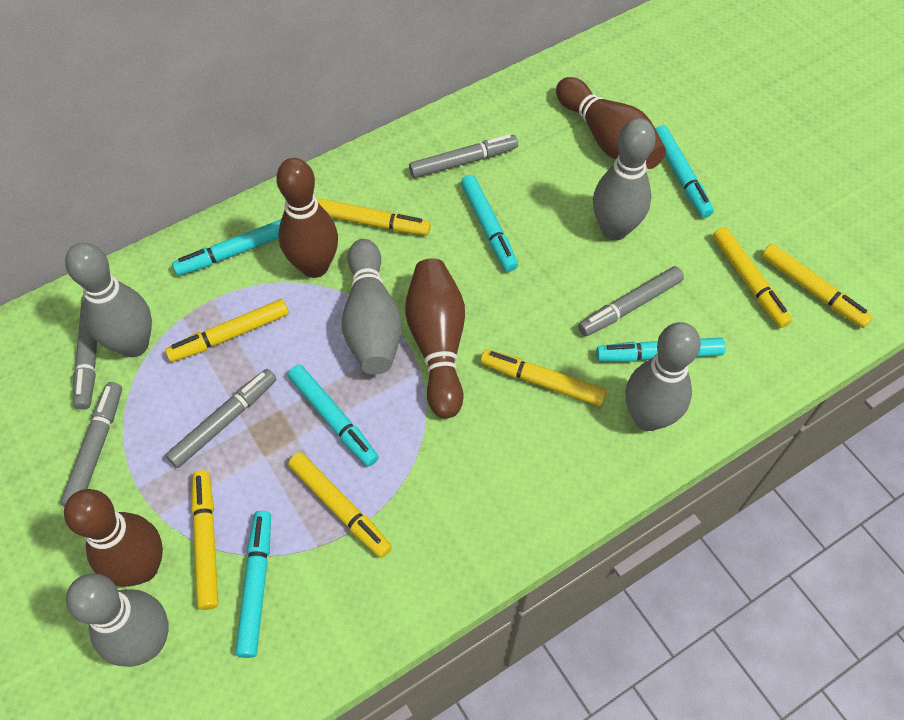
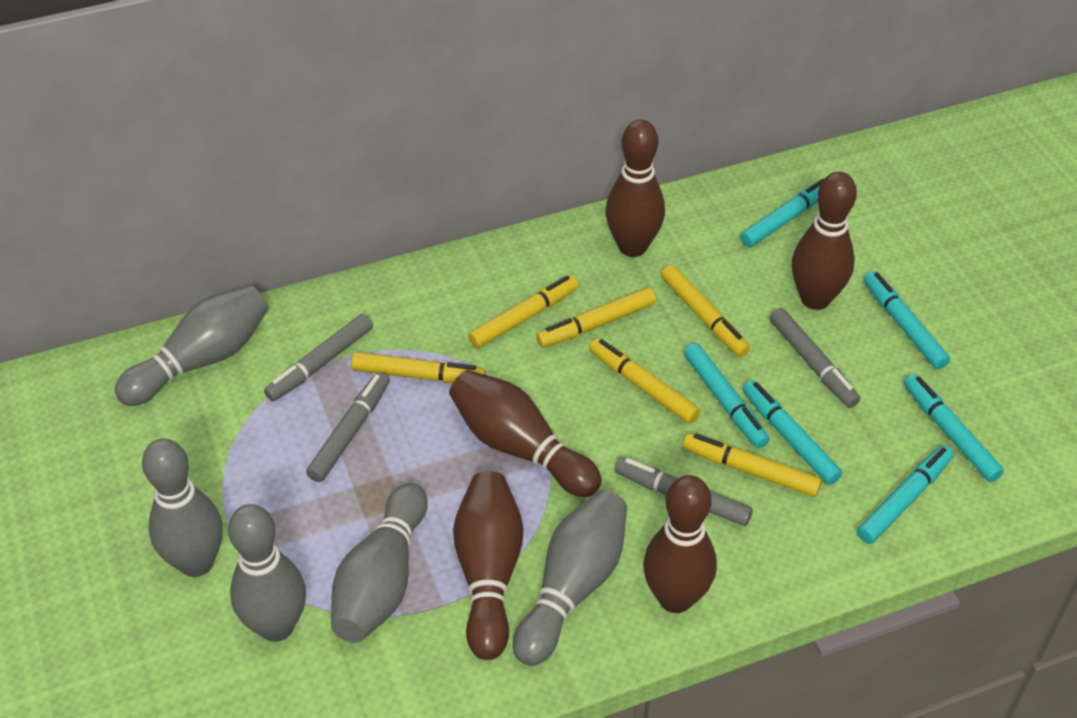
brown bowling pin: 4 -> 5
grey marker: 5 -> 4
yellow marker: 7 -> 6

